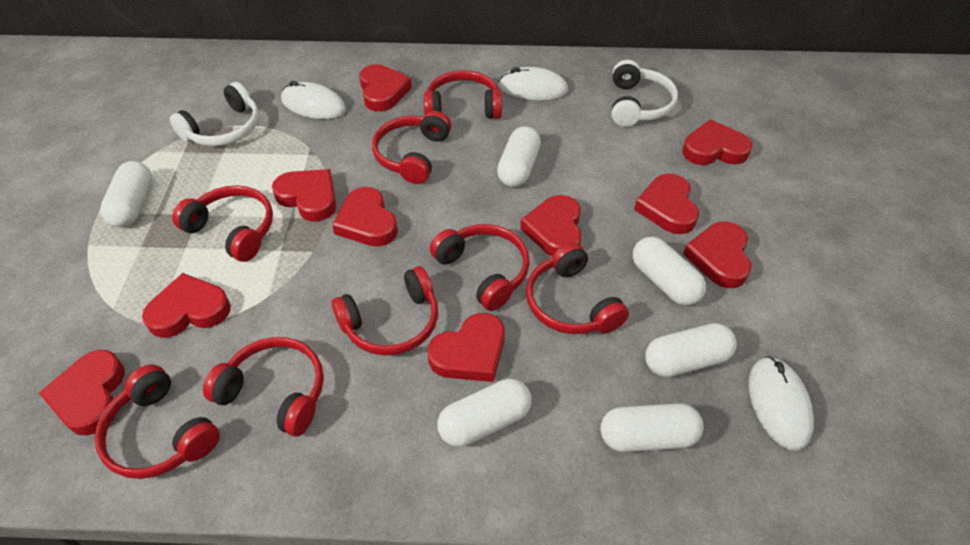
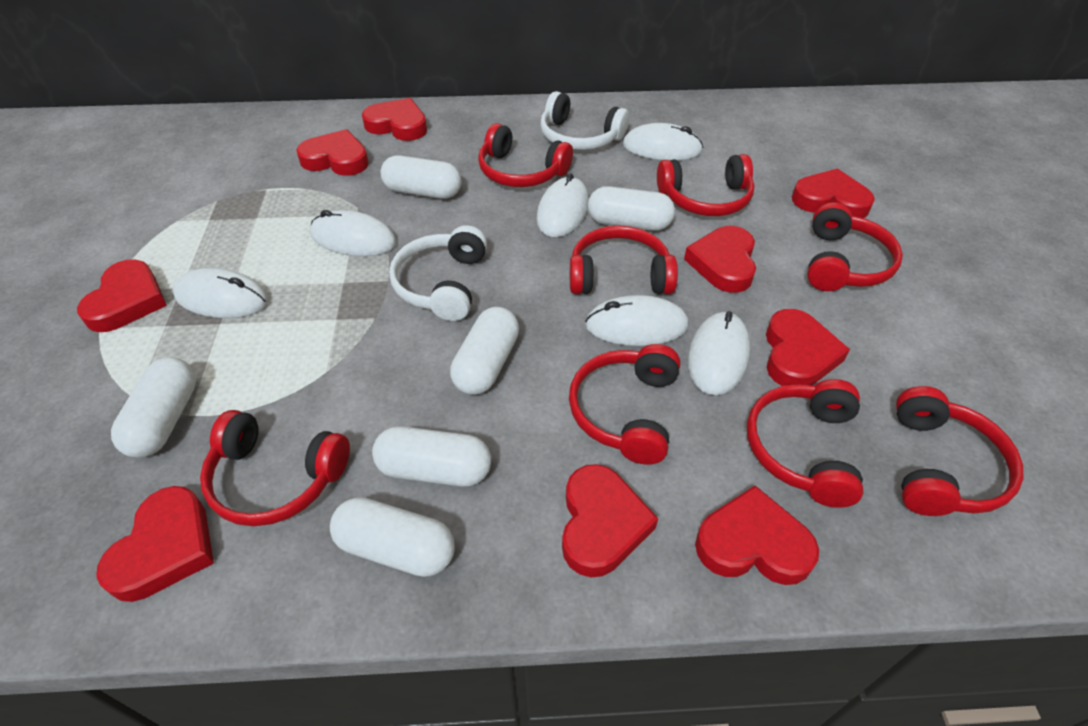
red heart: 10 -> 9
white mouse: 3 -> 6

